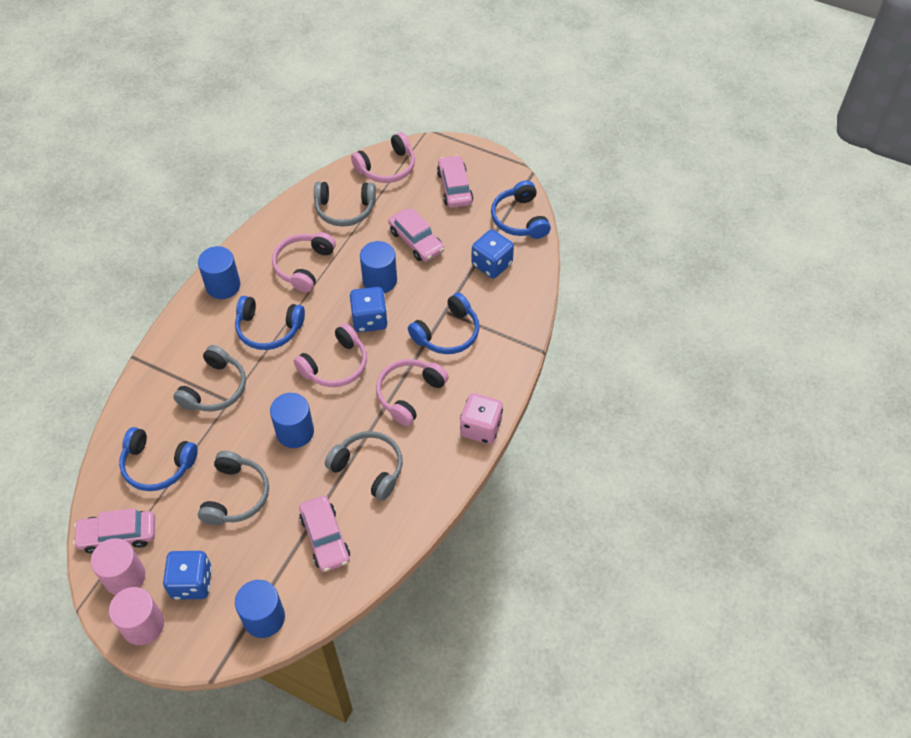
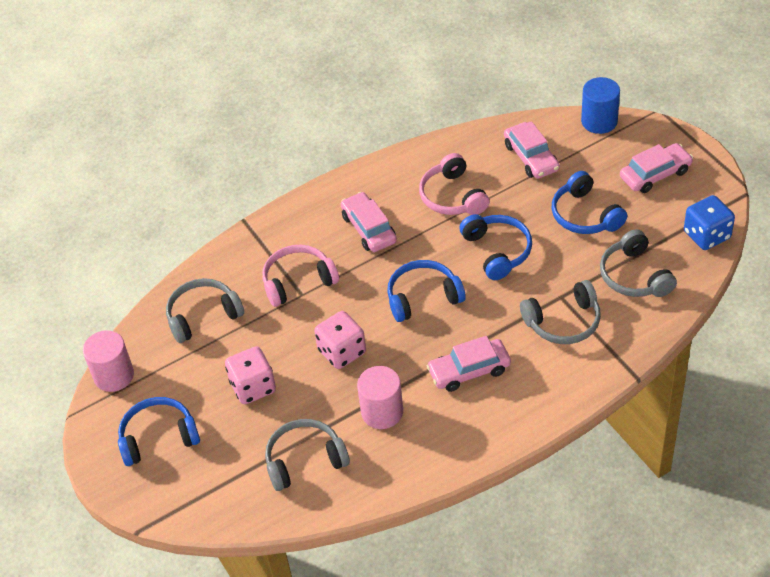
blue cylinder: 4 -> 1
blue dice: 3 -> 1
pink dice: 1 -> 2
pink headphones: 4 -> 2

